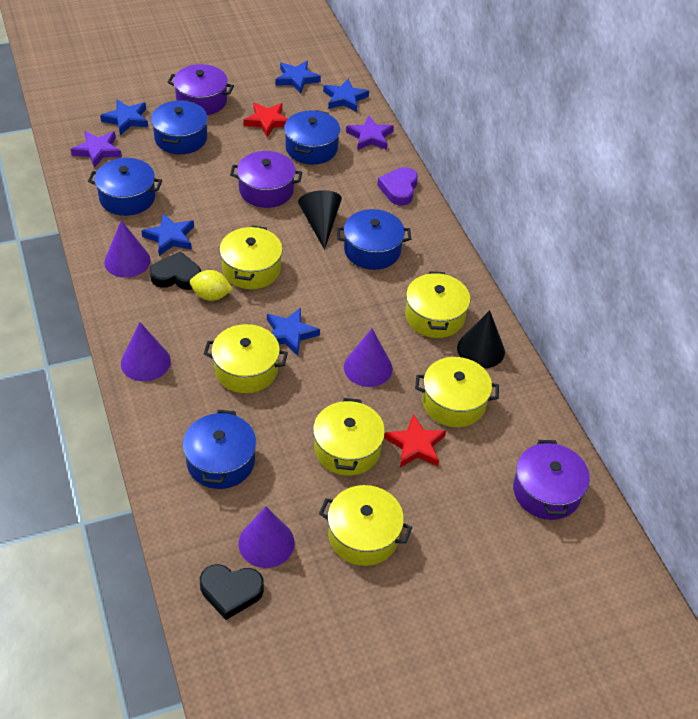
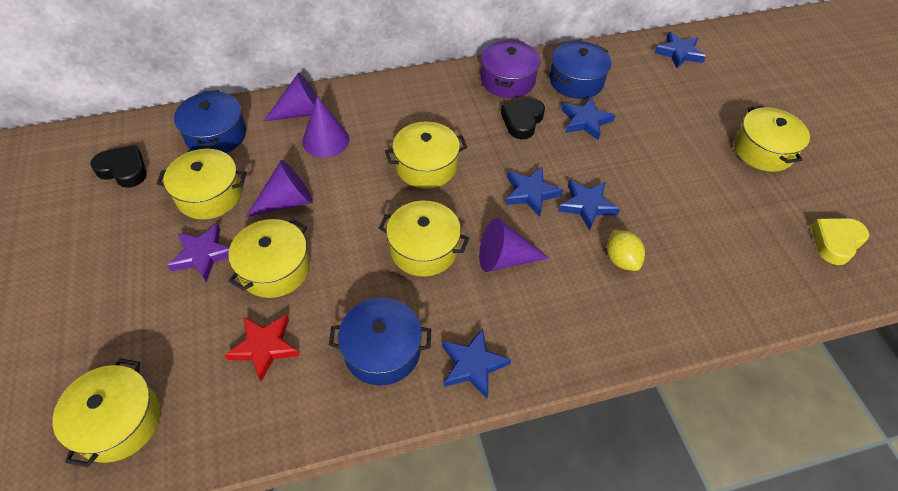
black cone: 2 -> 0
blue pot: 5 -> 3
purple heart: 1 -> 0
purple pot: 3 -> 1
purple star: 2 -> 1
red star: 2 -> 1
yellow heart: 0 -> 1

